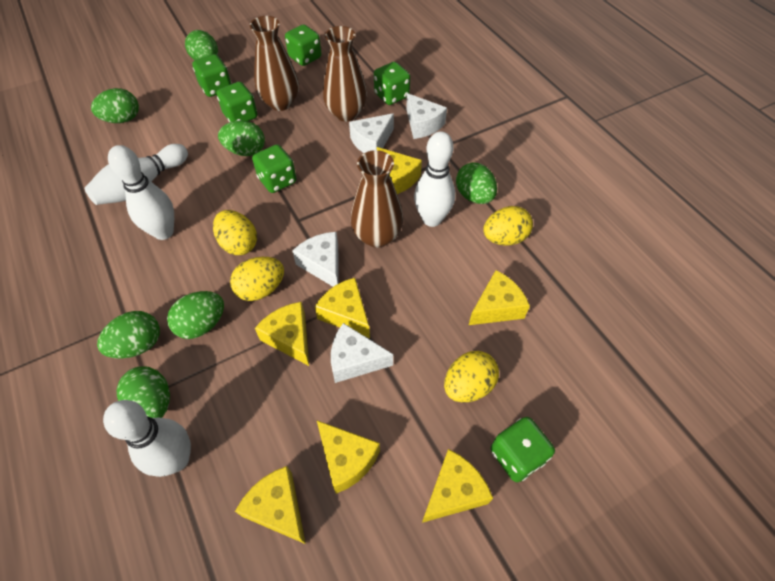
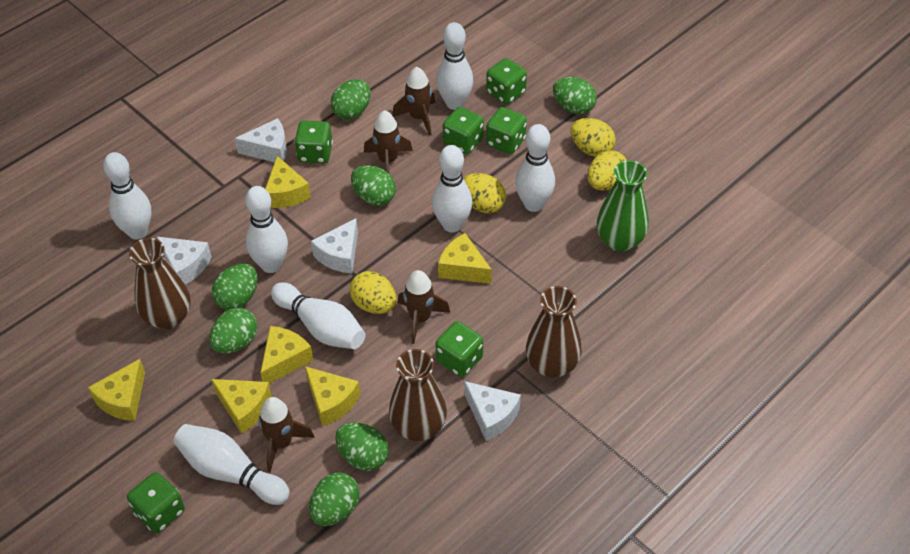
brown rocket: 0 -> 4
green vase: 0 -> 1
white bowling pin: 4 -> 7
yellow cheese: 7 -> 6

